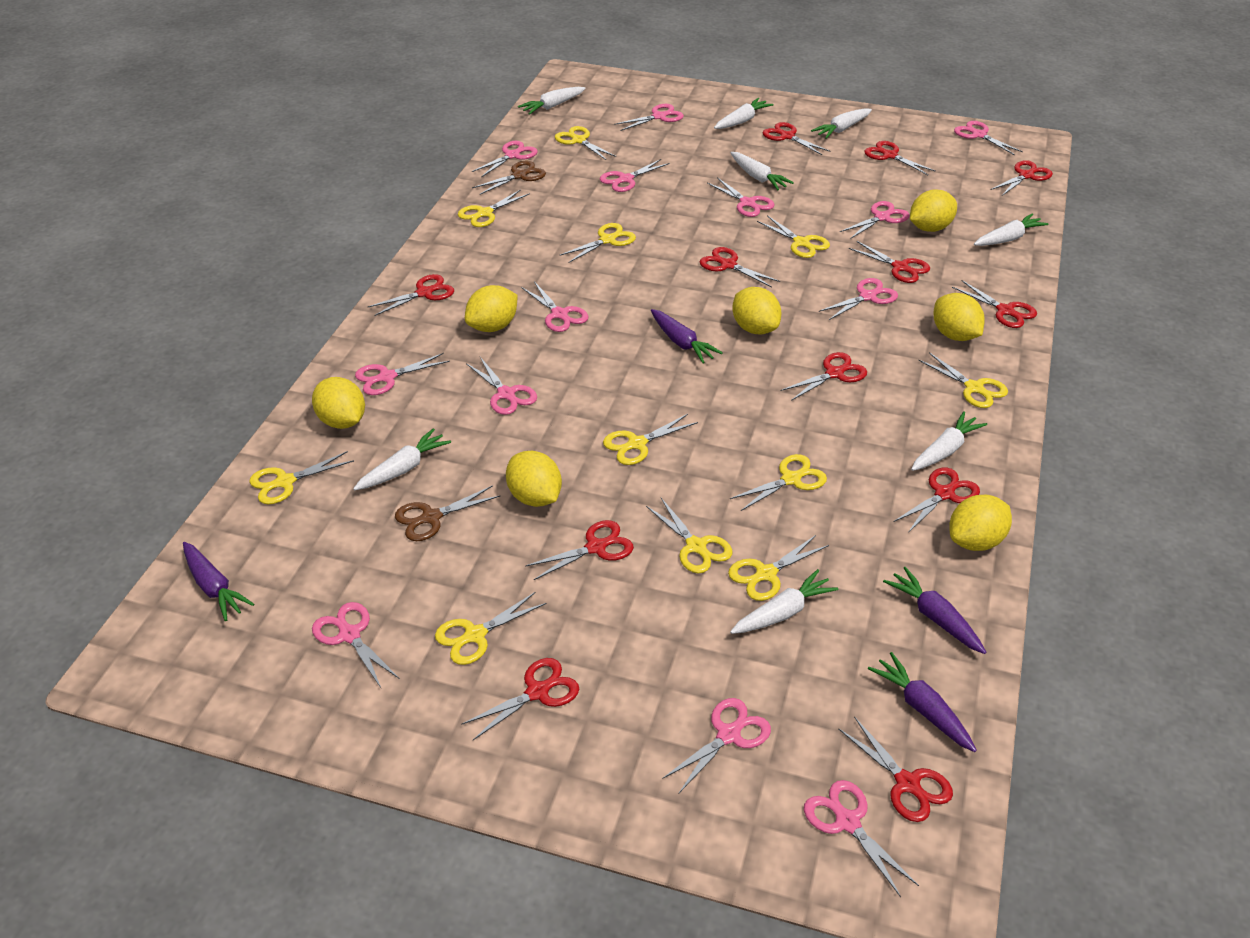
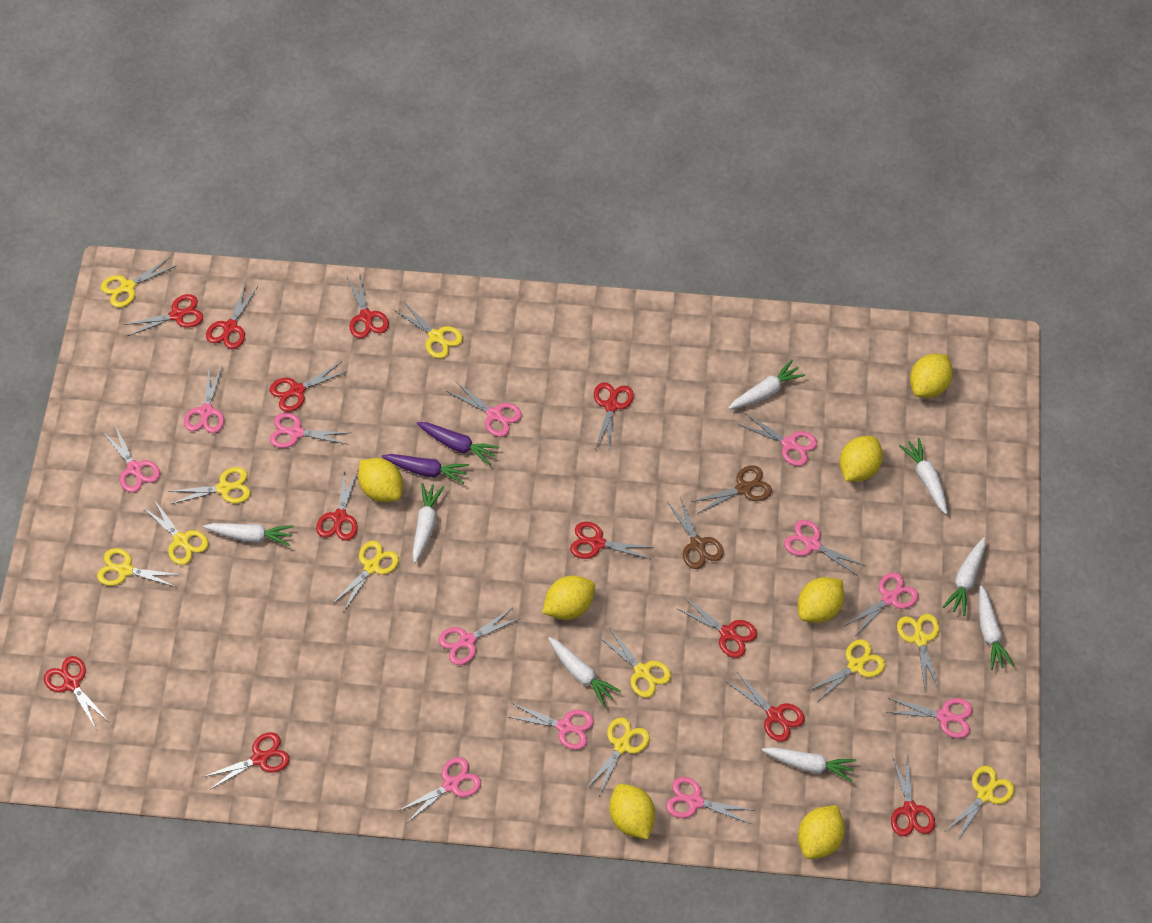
pink scissors: 13 -> 12
purple carrot: 4 -> 2

